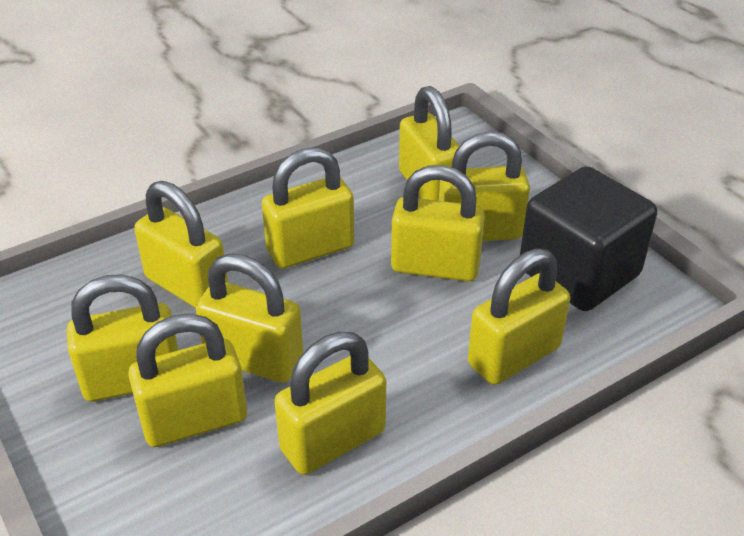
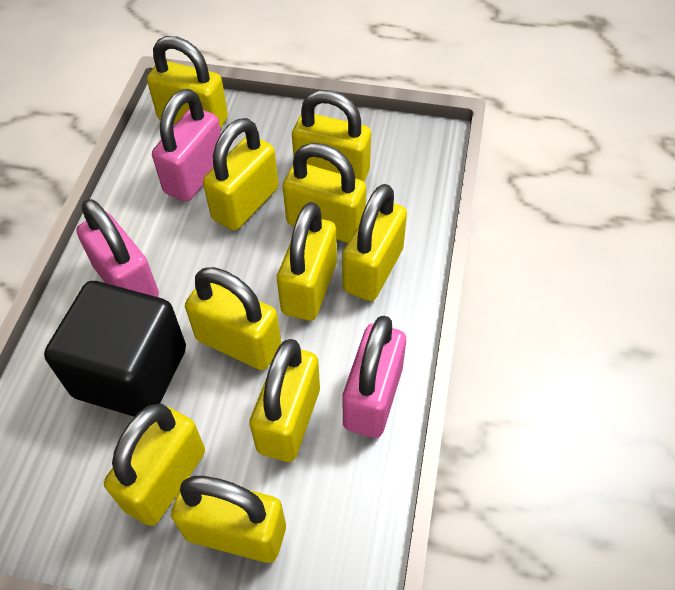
pink padlock: 0 -> 3

